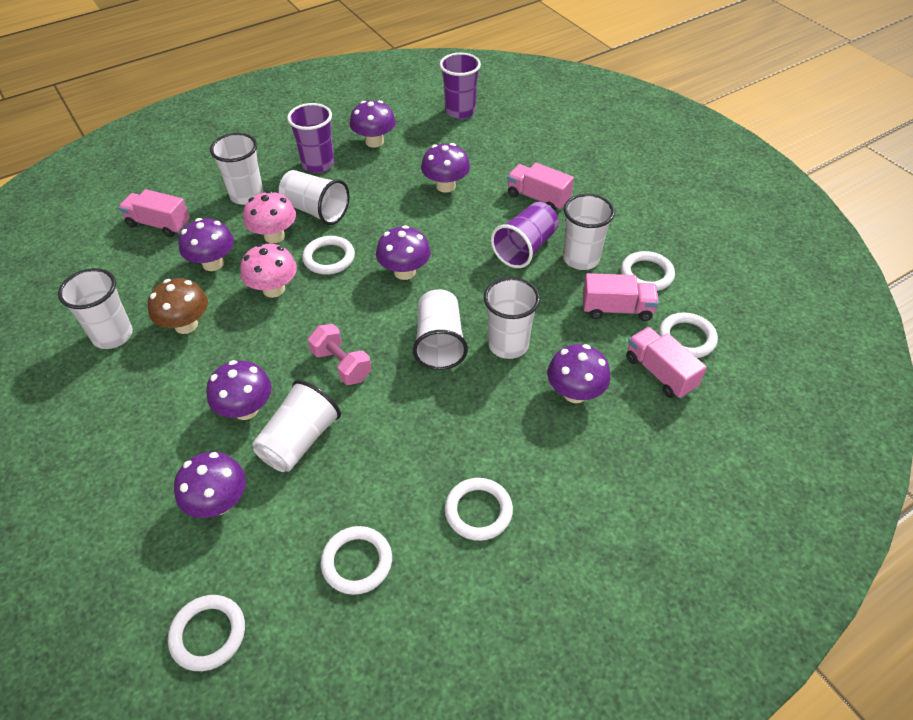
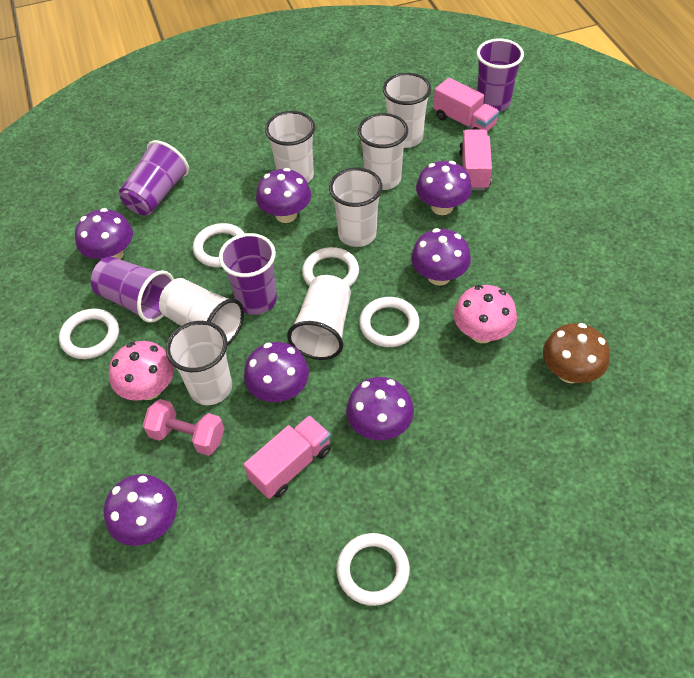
pink truck: 4 -> 3
purple cup: 3 -> 4
white ring: 6 -> 5

